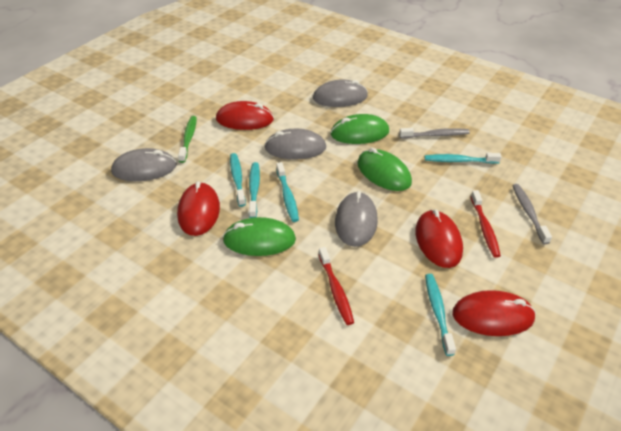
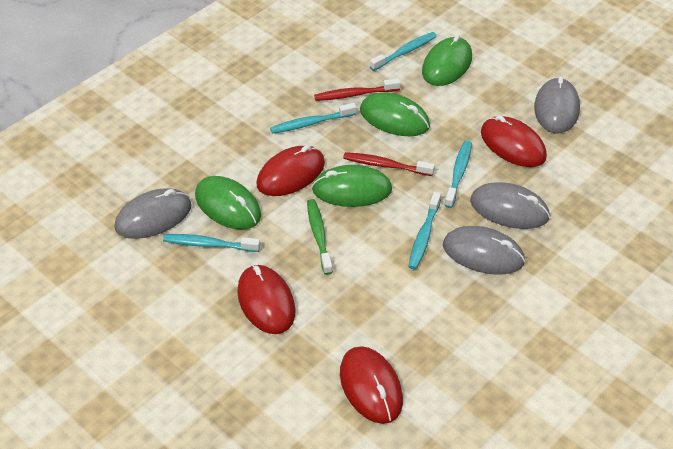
green mouse: 3 -> 4
grey toothbrush: 2 -> 0

